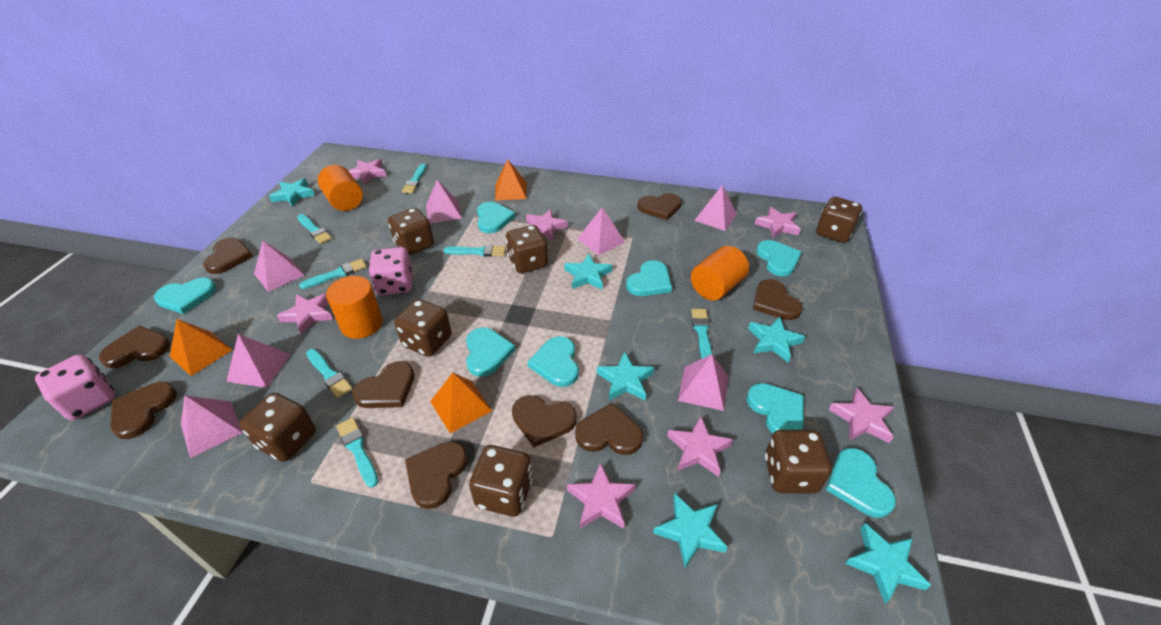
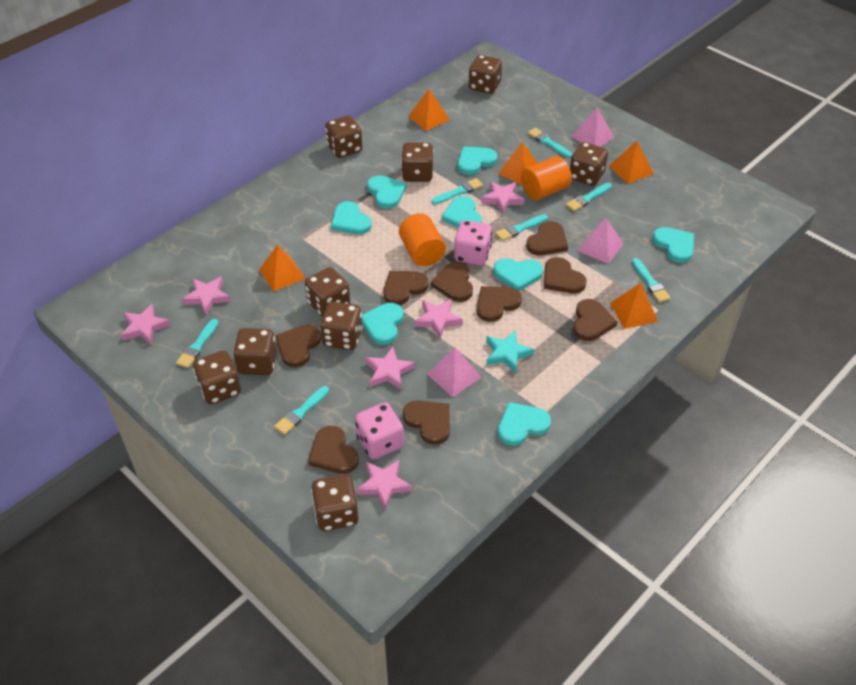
brown dice: 7 -> 9
orange cylinder: 3 -> 2
orange pyramid: 3 -> 5
pink pyramid: 7 -> 3
pink star: 7 -> 6
turquoise star: 6 -> 1

